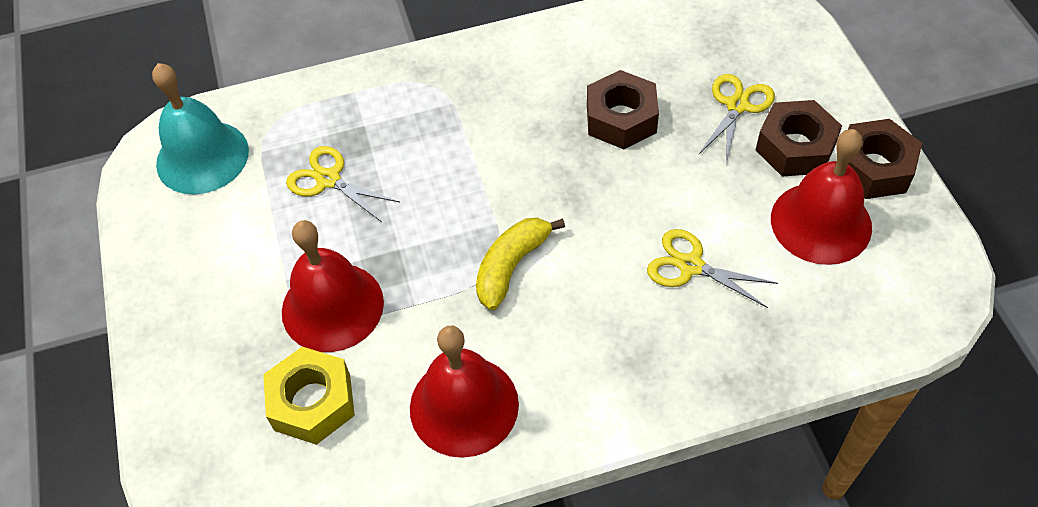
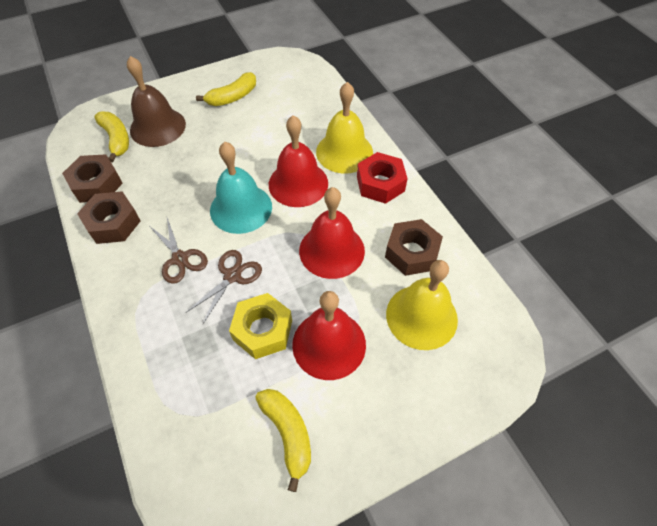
brown bell: 0 -> 1
brown scissors: 0 -> 2
red nut: 0 -> 1
yellow banana: 1 -> 3
yellow bell: 0 -> 2
yellow scissors: 3 -> 0

